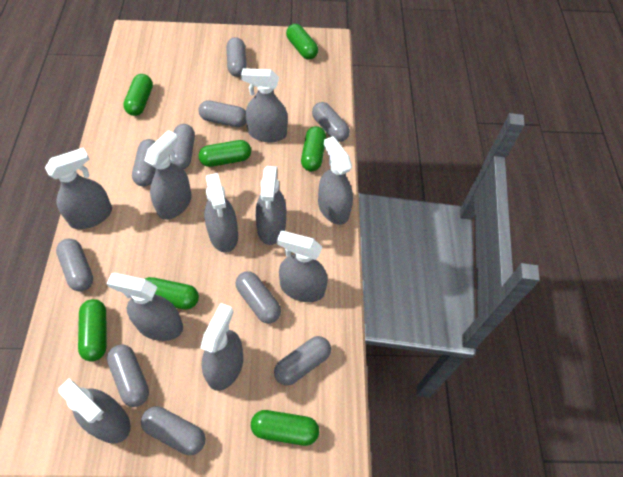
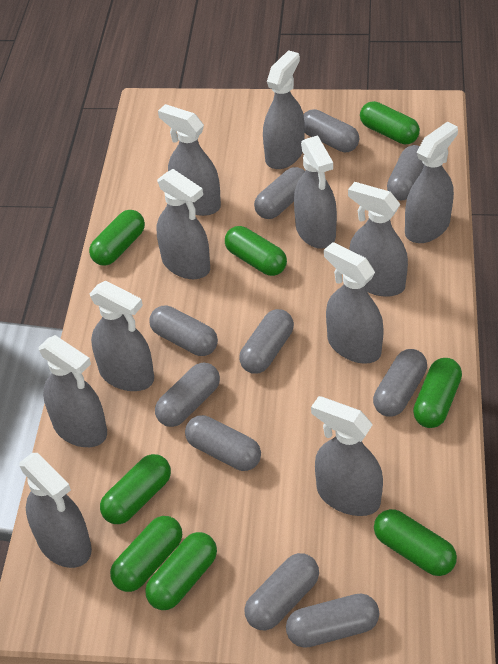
green capsule: 7 -> 8
grey spray bottle: 10 -> 11

